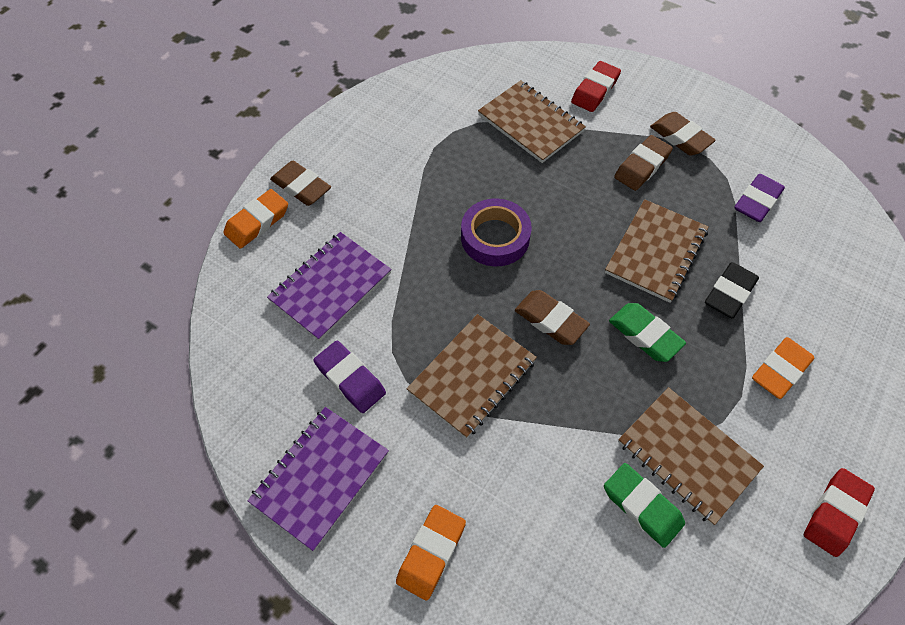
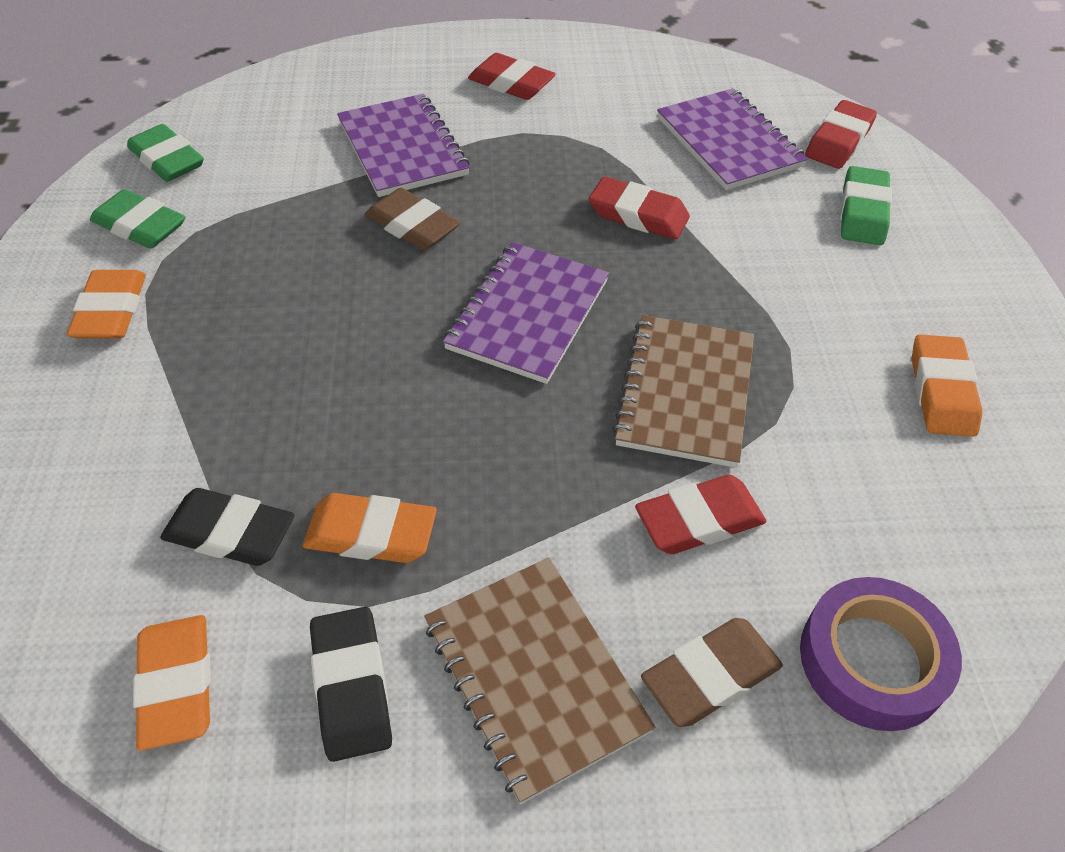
black eraser: 1 -> 2
brown eraser: 4 -> 2
brown notebook: 4 -> 2
green eraser: 2 -> 3
orange eraser: 3 -> 4
purple eraser: 2 -> 0
purple notebook: 2 -> 3
red eraser: 2 -> 4

